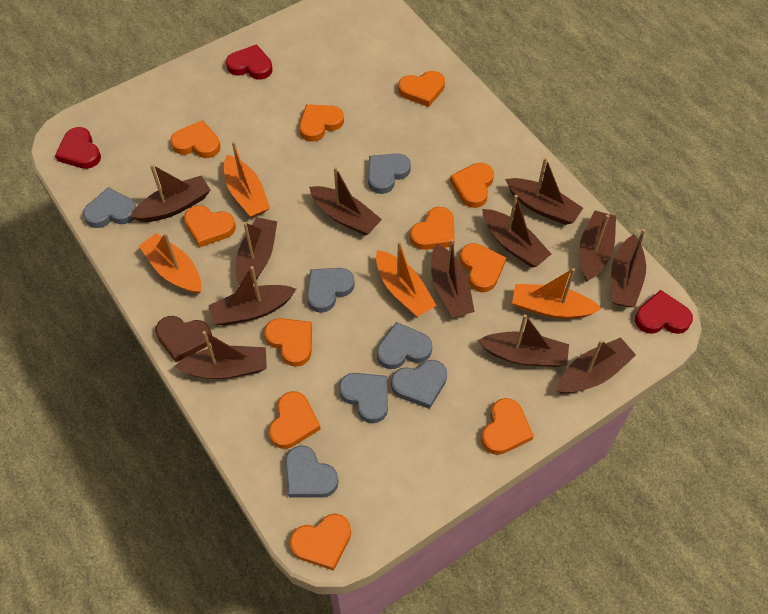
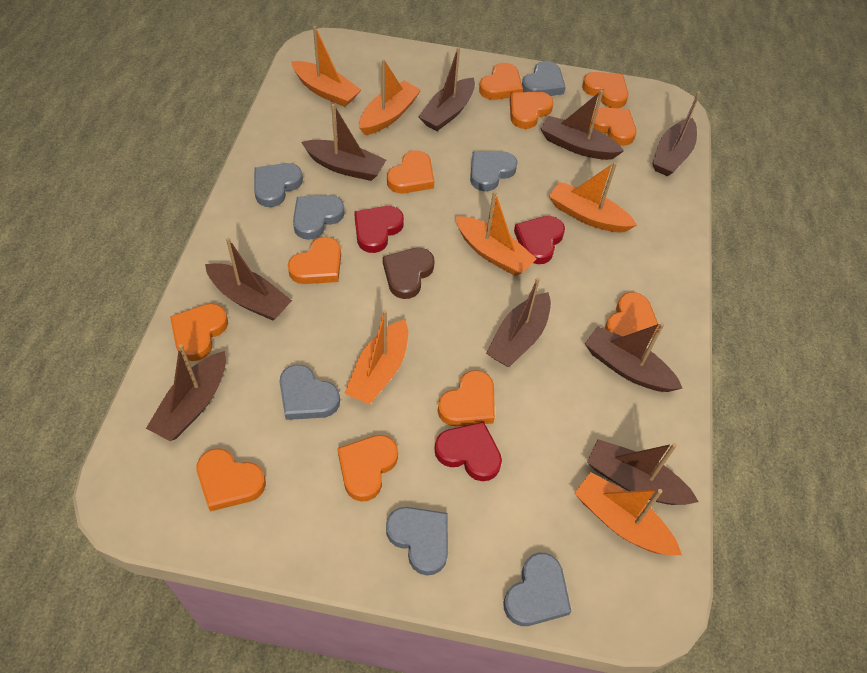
brown boat: 12 -> 9
orange boat: 4 -> 6

